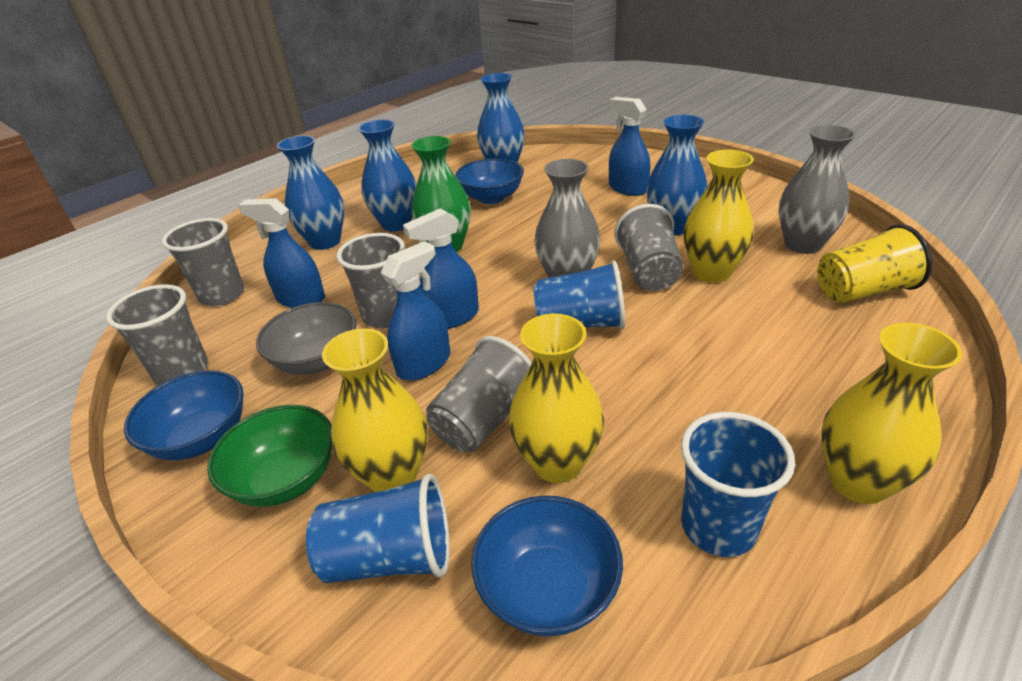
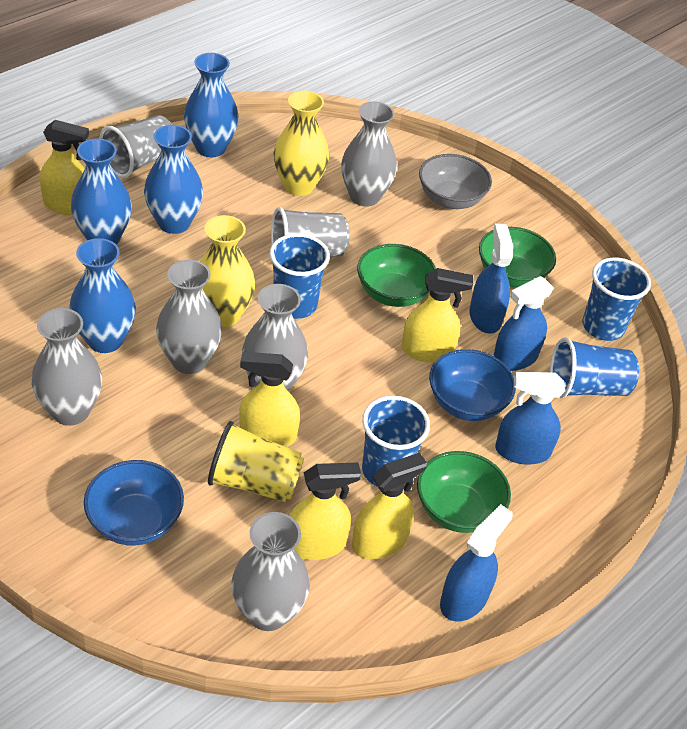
blue bowl: 3 -> 2
blue cup: 3 -> 4
green bowl: 1 -> 3
green vase: 1 -> 0
grey cup: 5 -> 2
grey vase: 2 -> 5
yellow spray bottle: 0 -> 5
yellow vase: 4 -> 2

